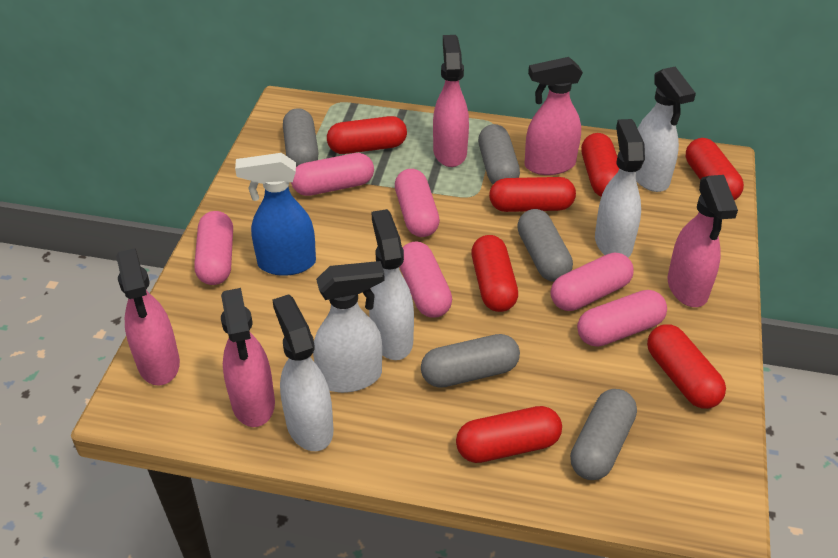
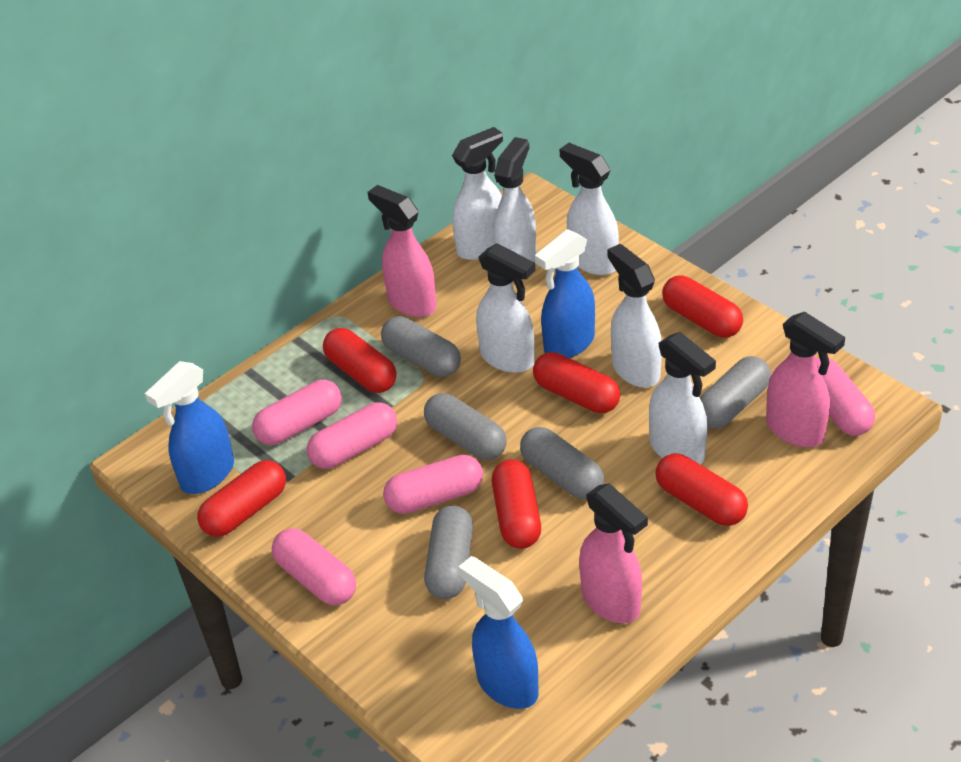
blue spray bottle: 1 -> 3
pink capsule: 6 -> 5
pink spray bottle: 5 -> 3
red capsule: 7 -> 6
white spray bottle: 5 -> 6

